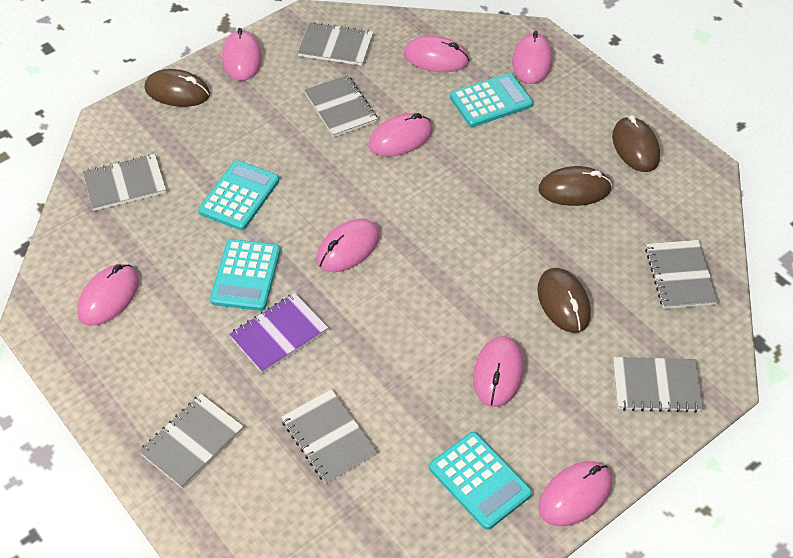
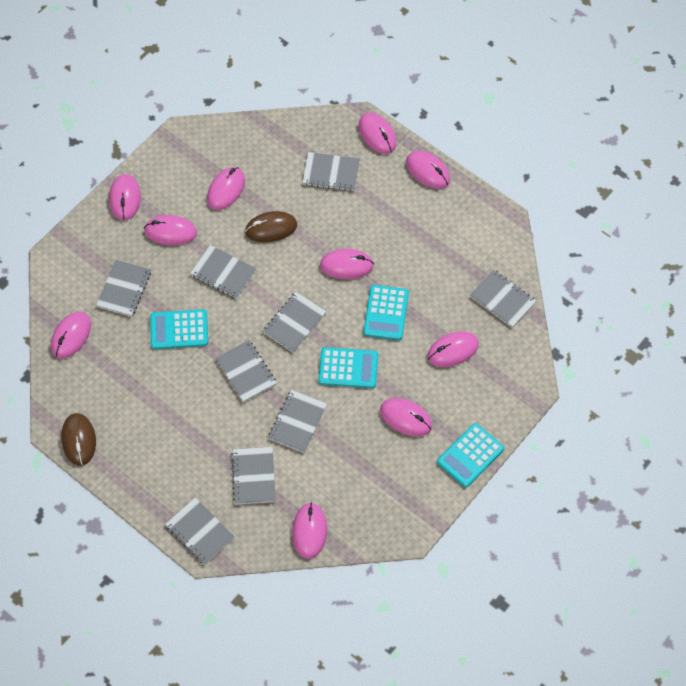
brown mouse: 4 -> 2
grey notebook: 7 -> 9
pink mouse: 8 -> 10
purple notebook: 1 -> 0

